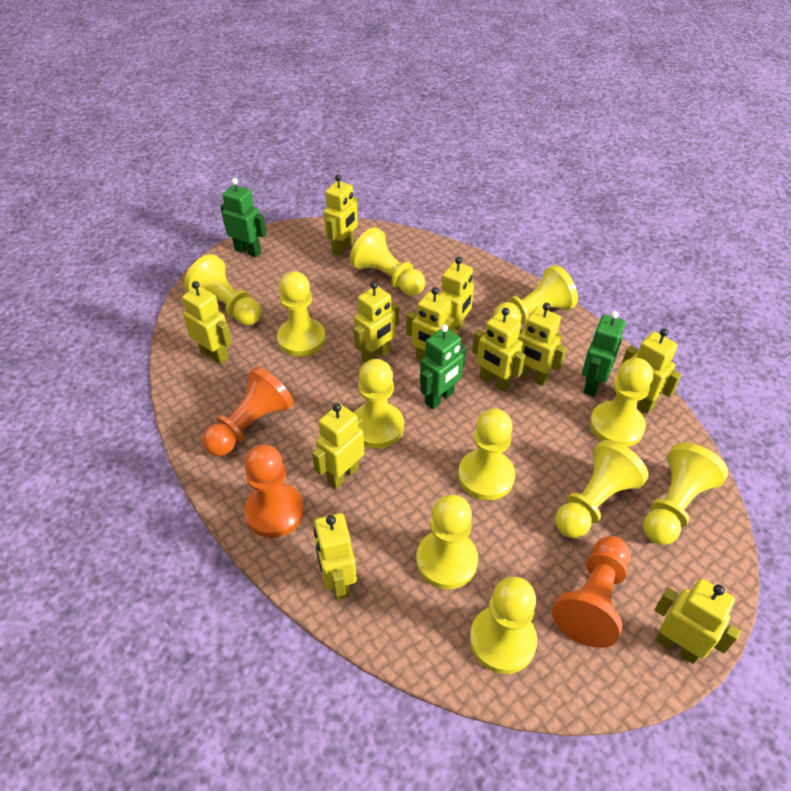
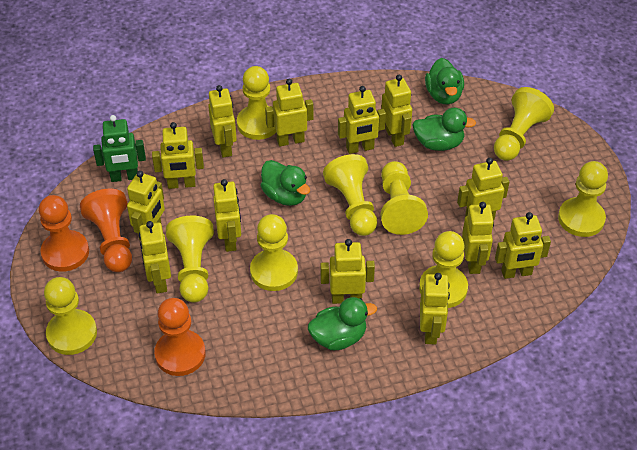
green duck: 0 -> 4
green robot: 3 -> 1
yellow pawn: 11 -> 9
yellow robot: 11 -> 13

